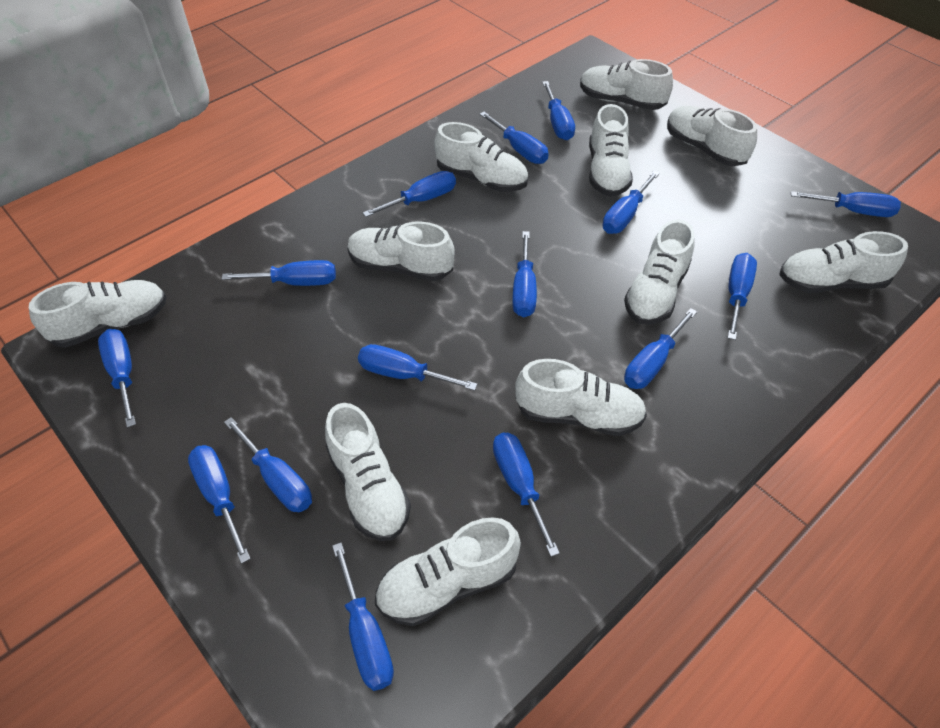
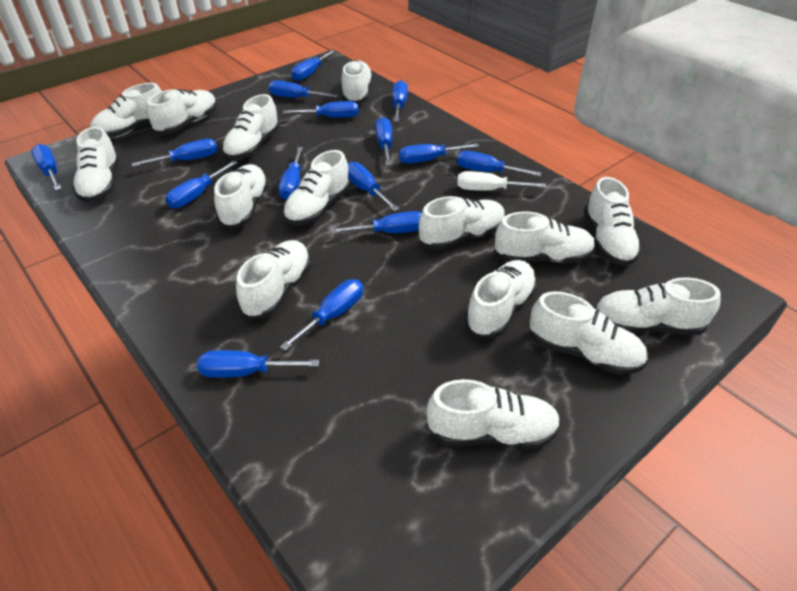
white screwdriver: 0 -> 1
white shoe: 11 -> 15

